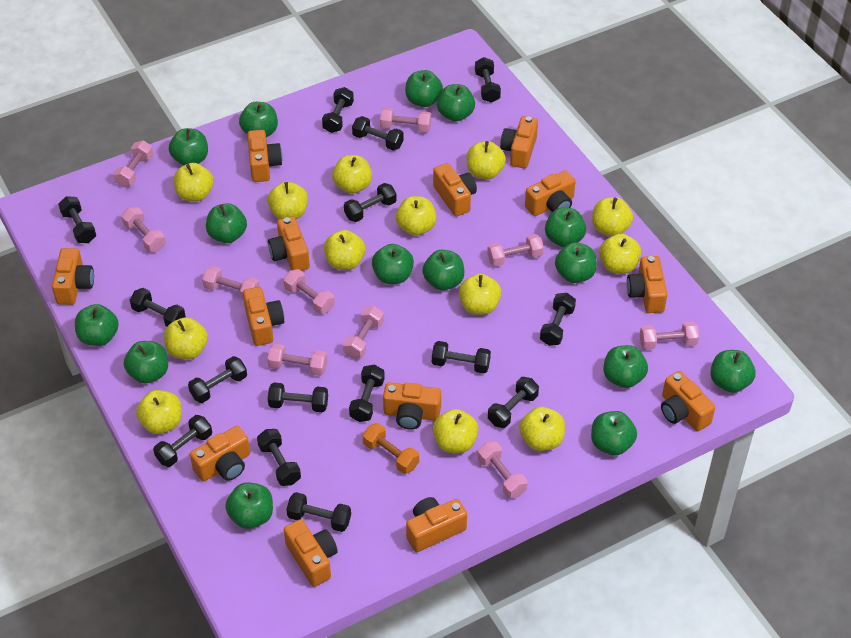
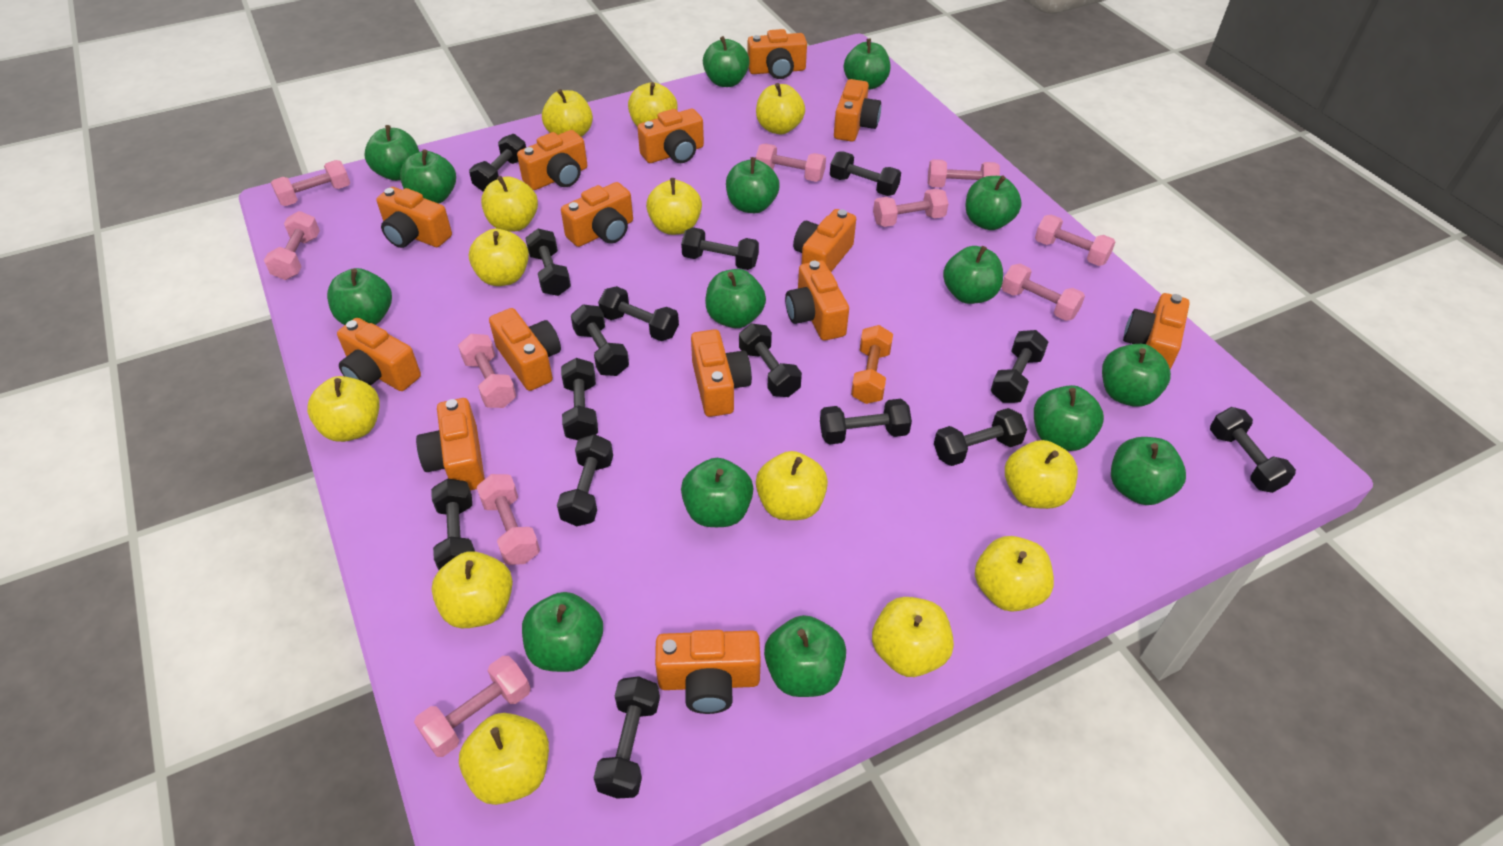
orange camera: 13 -> 14

